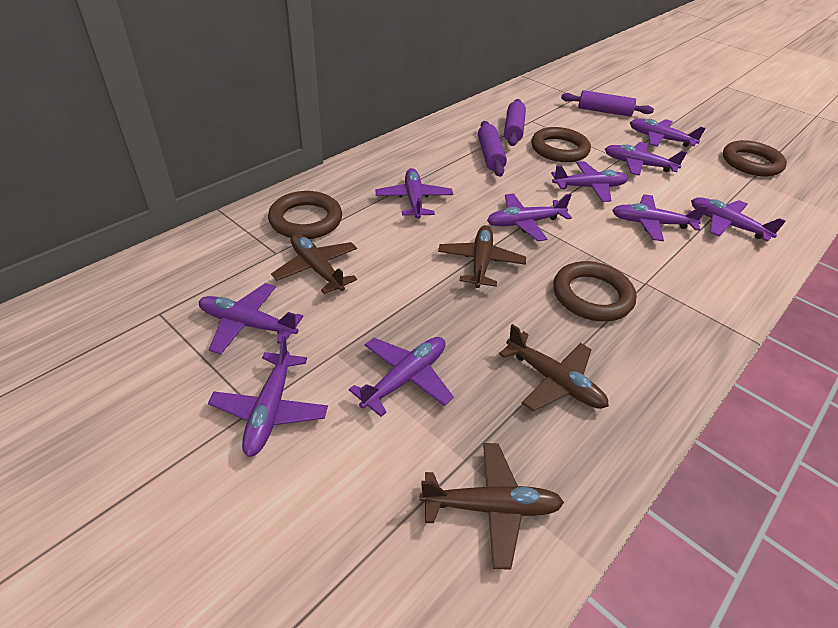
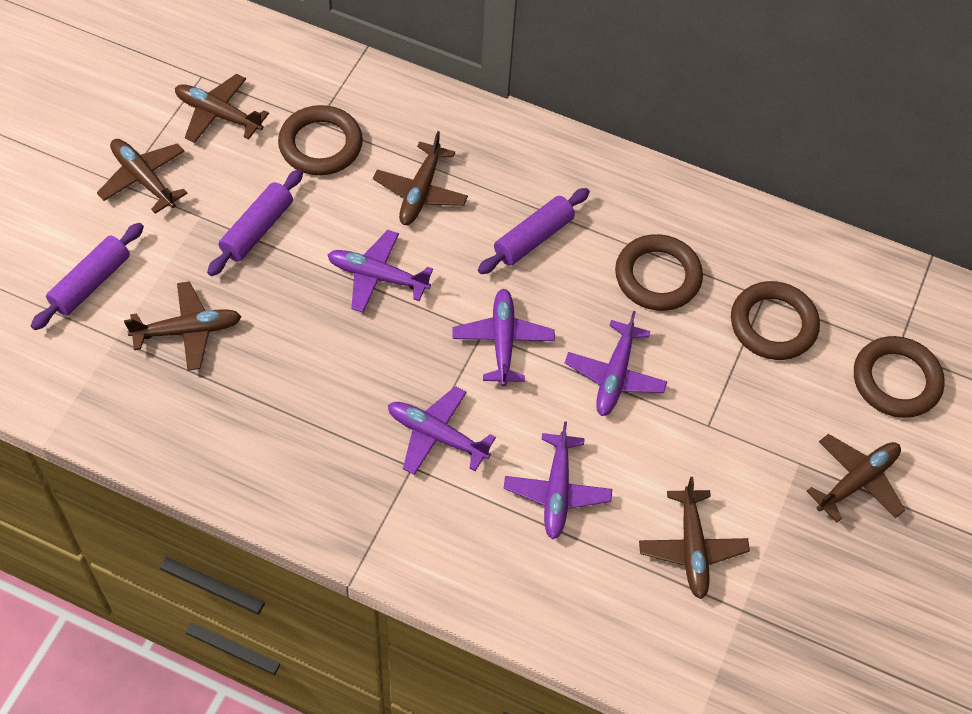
brown plane: 4 -> 6
purple plane: 10 -> 5

